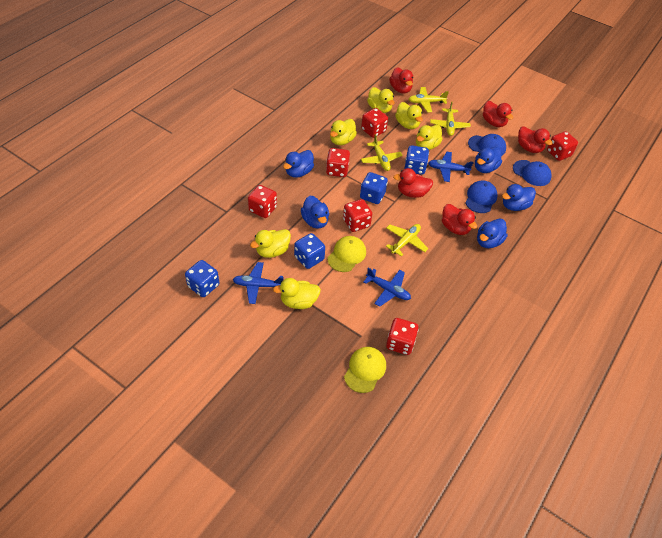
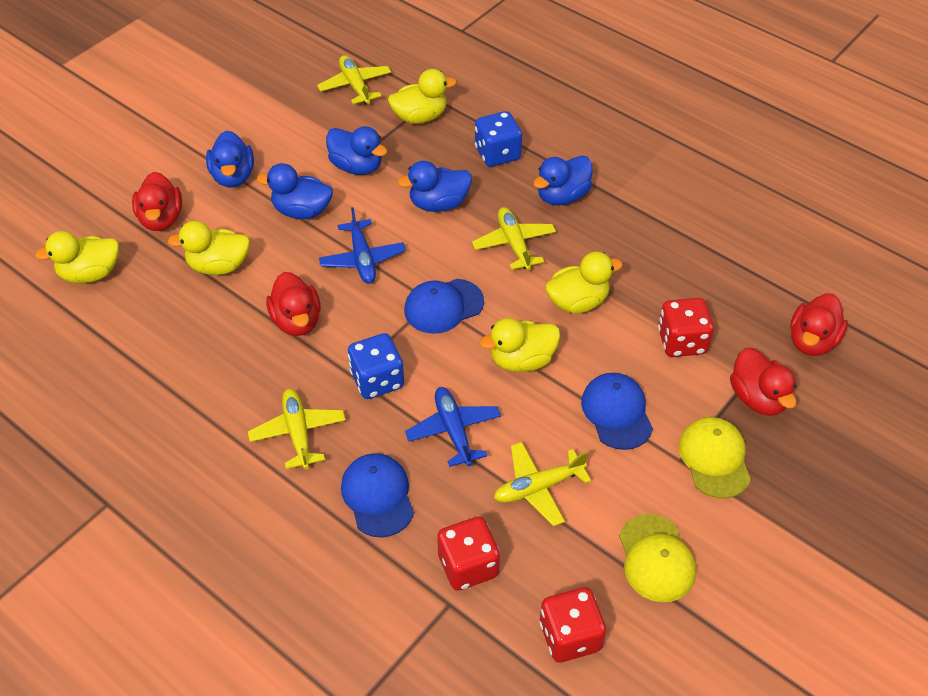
blue dice: 4 -> 2
blue plane: 3 -> 2
red dice: 6 -> 3
red duck: 5 -> 4
yellow duck: 6 -> 5

